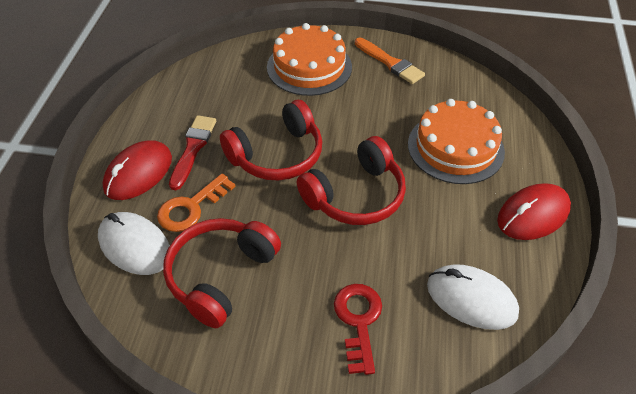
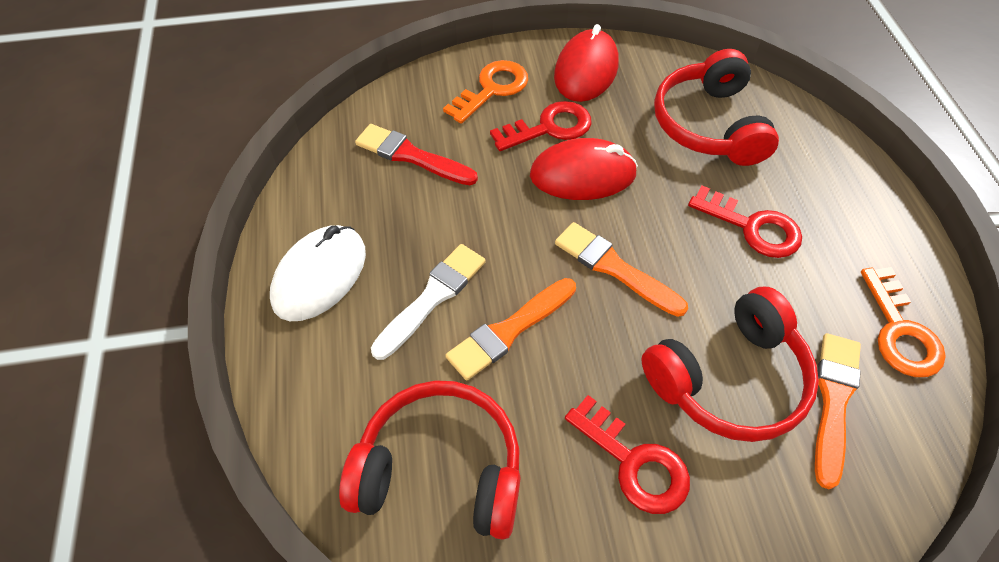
orange brush: 1 -> 3
orange cake: 2 -> 0
orange key: 1 -> 2
red key: 1 -> 3
white brush: 0 -> 1
white mouse: 2 -> 1

